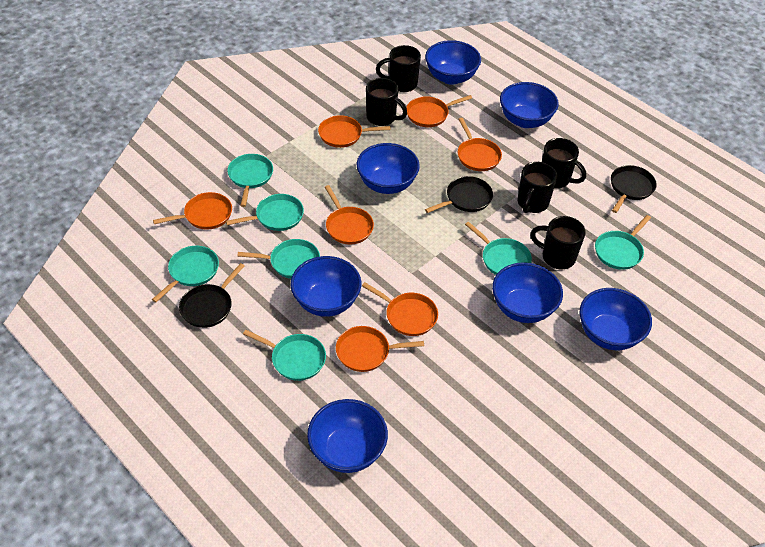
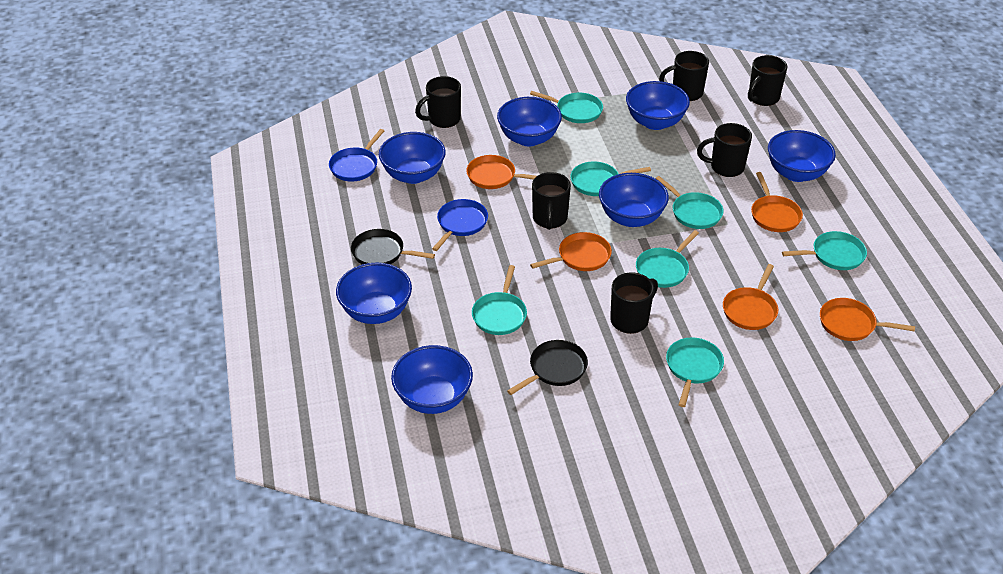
black mug: 5 -> 6
black pan: 3 -> 2
blue pan: 0 -> 2
orange pan: 7 -> 5

